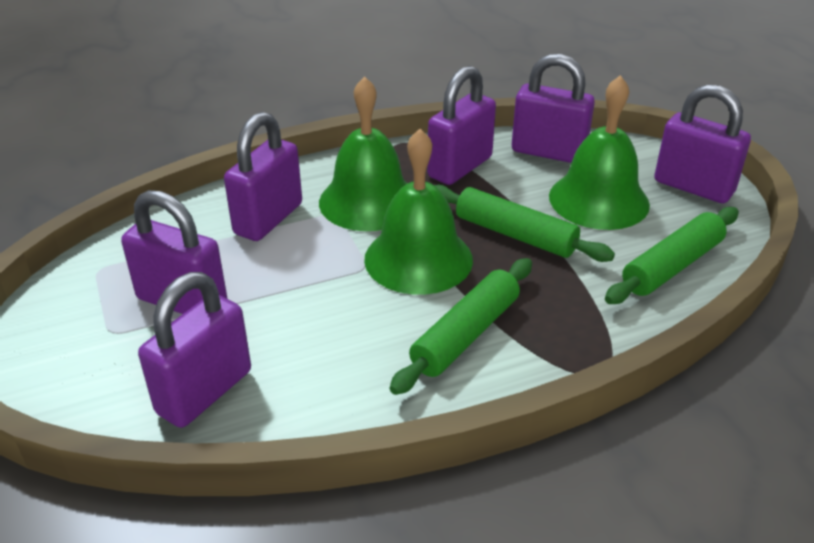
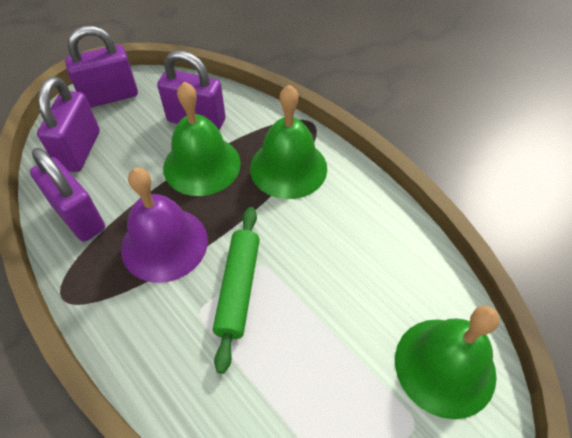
green rolling pin: 3 -> 1
purple bell: 0 -> 1
purple padlock: 6 -> 4

